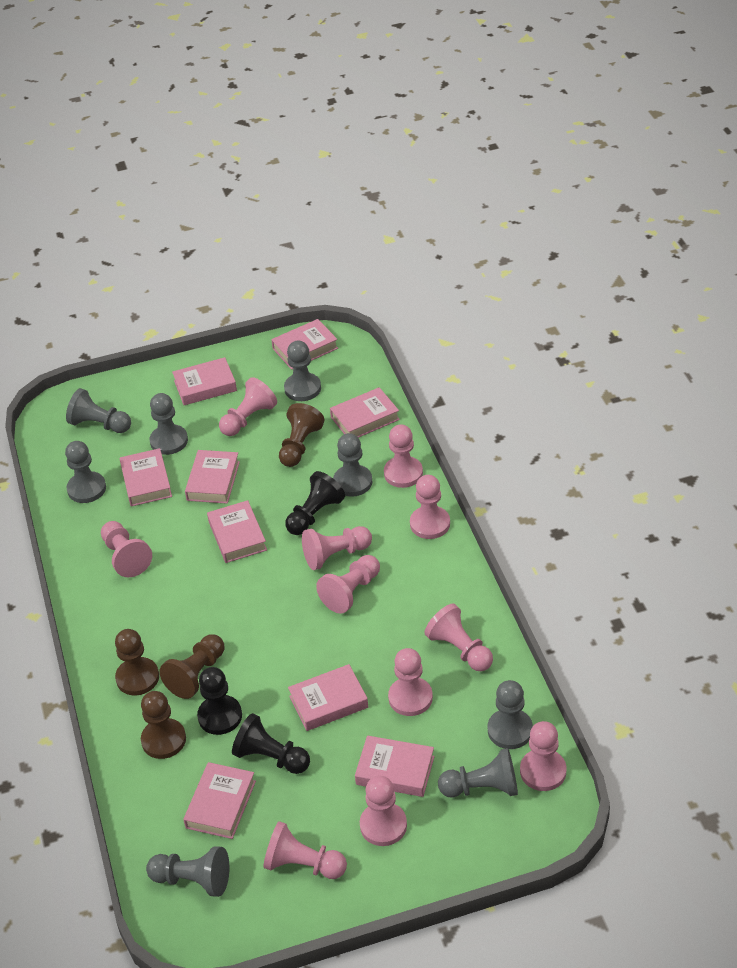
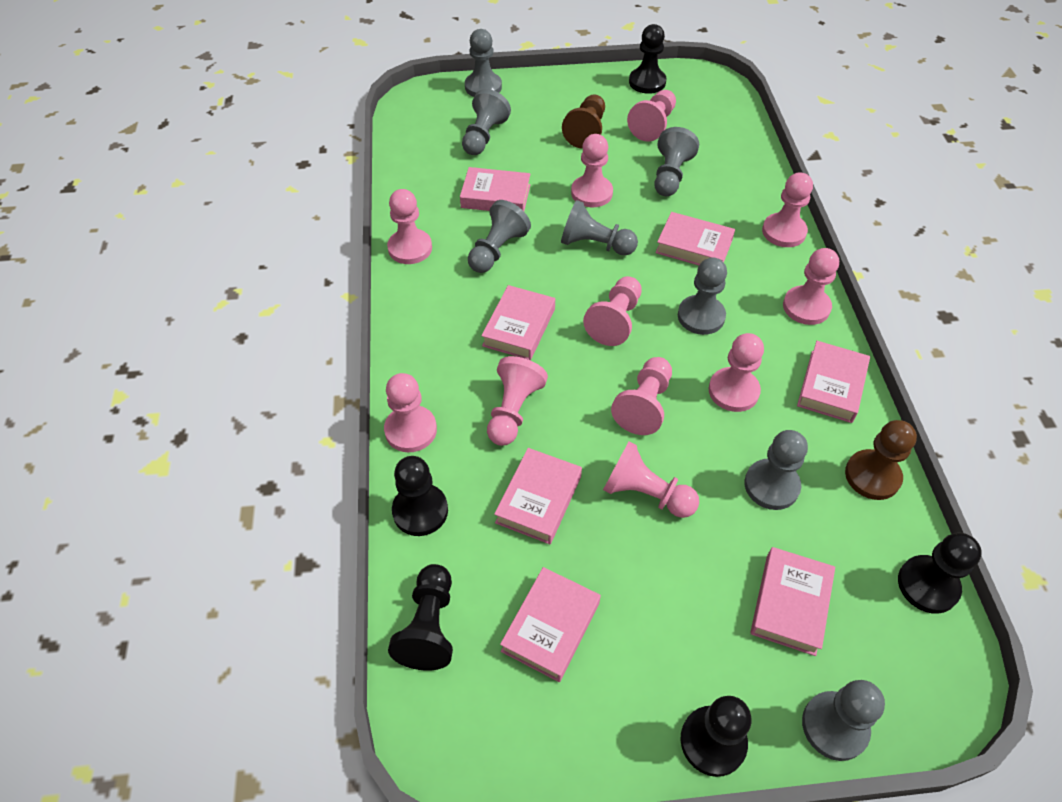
black pawn: 3 -> 5
brown pawn: 4 -> 2
pink book: 9 -> 7

